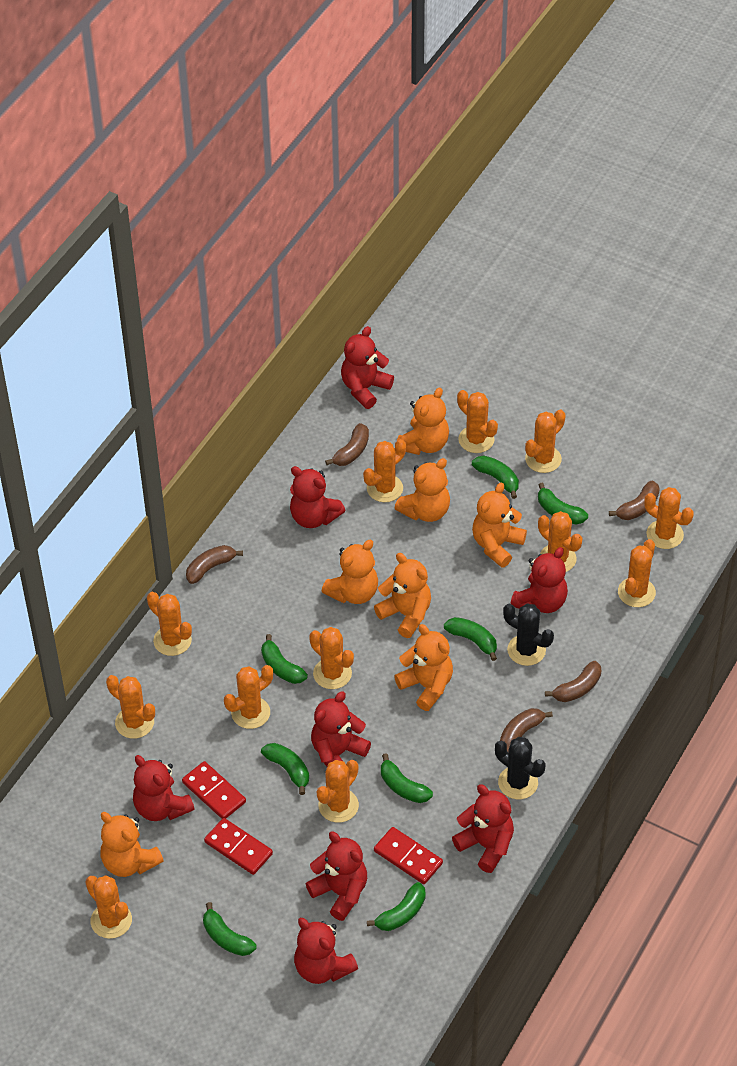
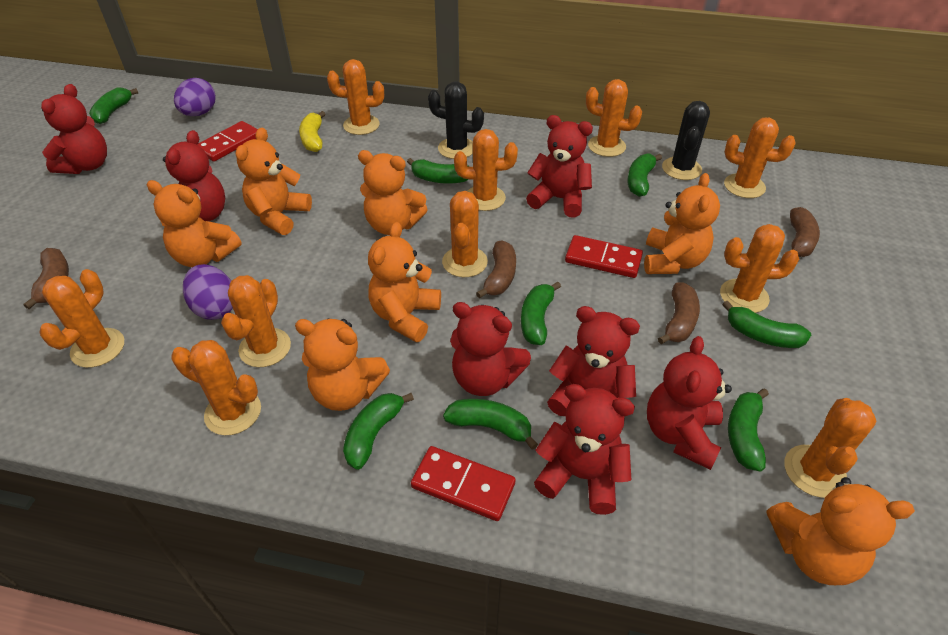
brown banana: 5 -> 4
orange cactus: 12 -> 10
purple egg: 0 -> 2
red teddy bear: 8 -> 7
yellow banana: 0 -> 1

